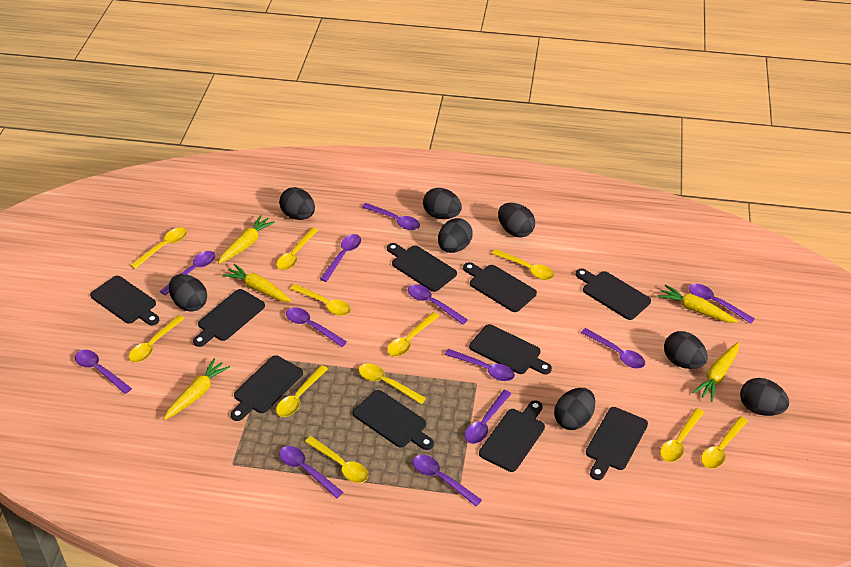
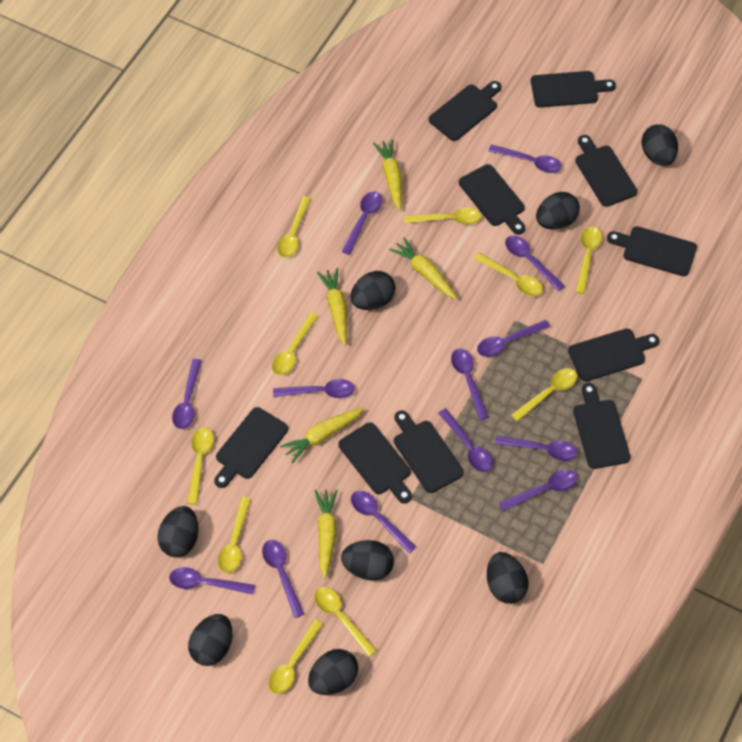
purple spoon: 12 -> 13
yellow spoon: 11 -> 10

